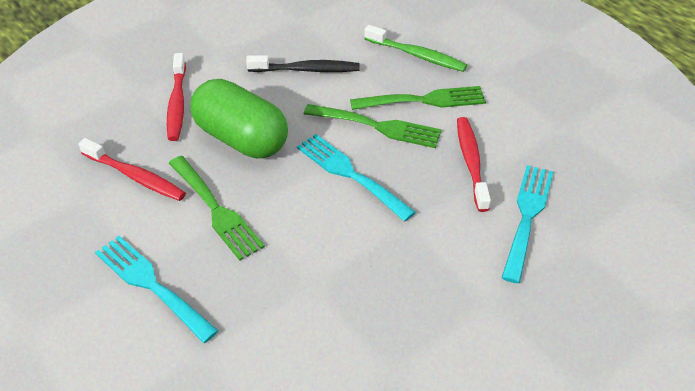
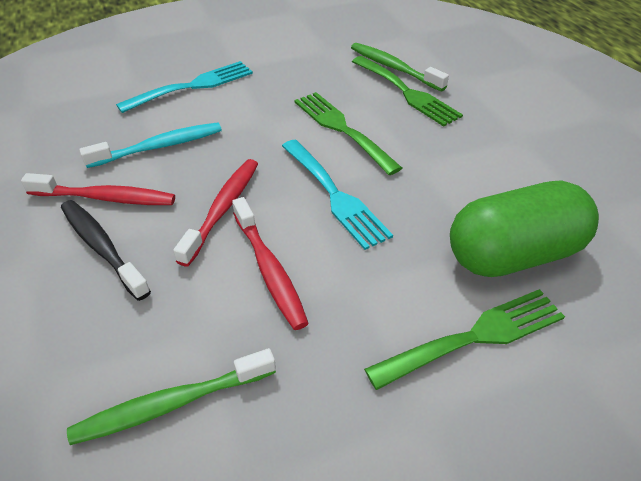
green toothbrush: 1 -> 2
turquoise fork: 3 -> 2
turquoise toothbrush: 0 -> 1

